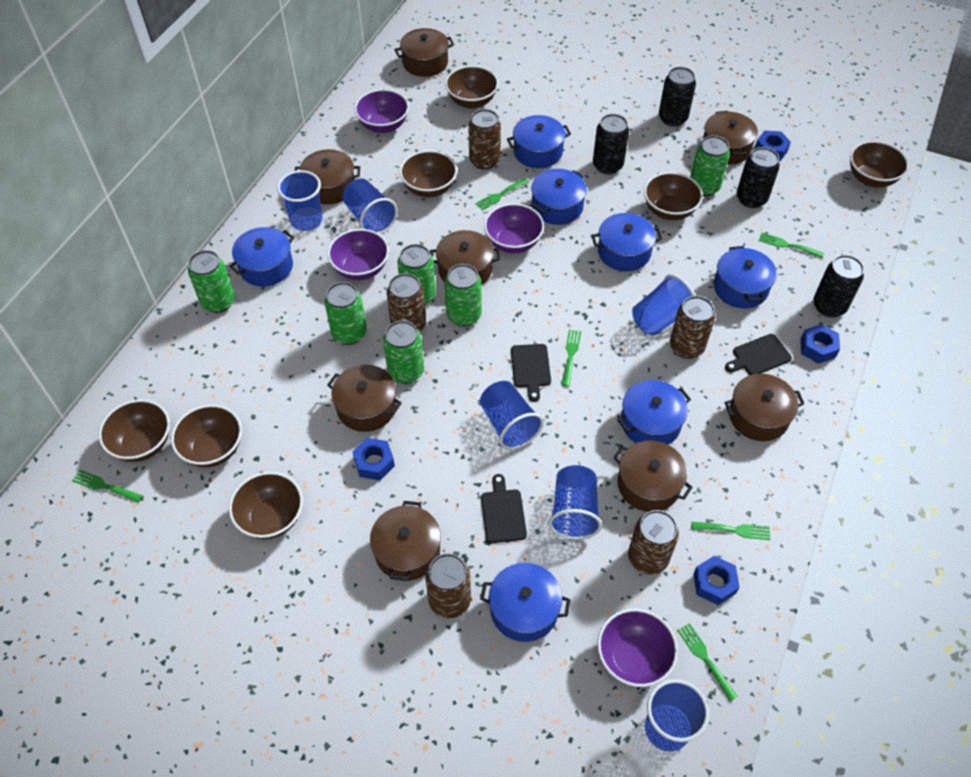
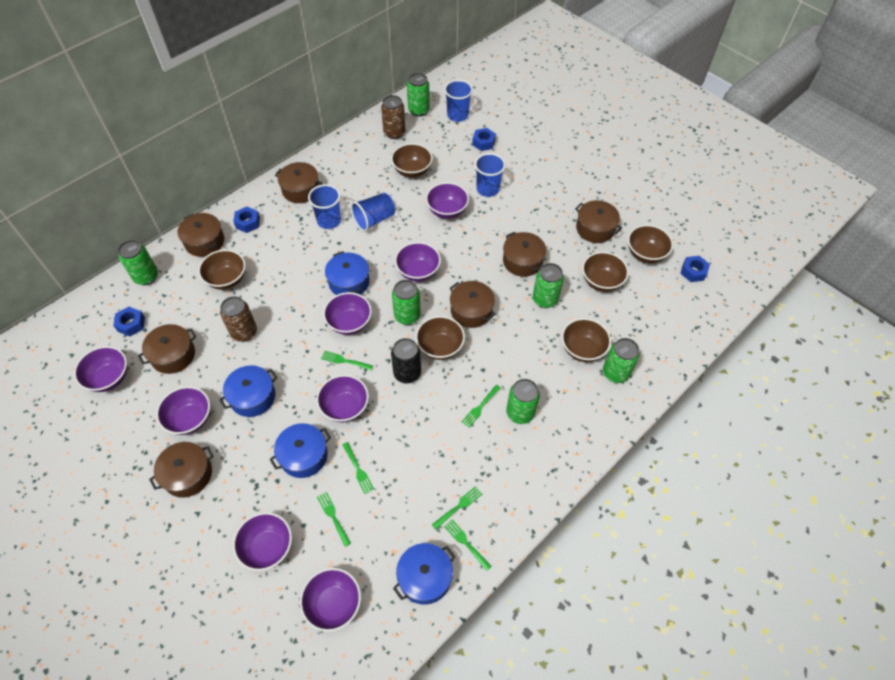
black can: 4 -> 1
black cutting board: 3 -> 0
blue cup: 6 -> 4
blue pot: 7 -> 4
brown bowl: 7 -> 6
brown can: 5 -> 2
brown pot: 8 -> 7
purple bowl: 4 -> 8

